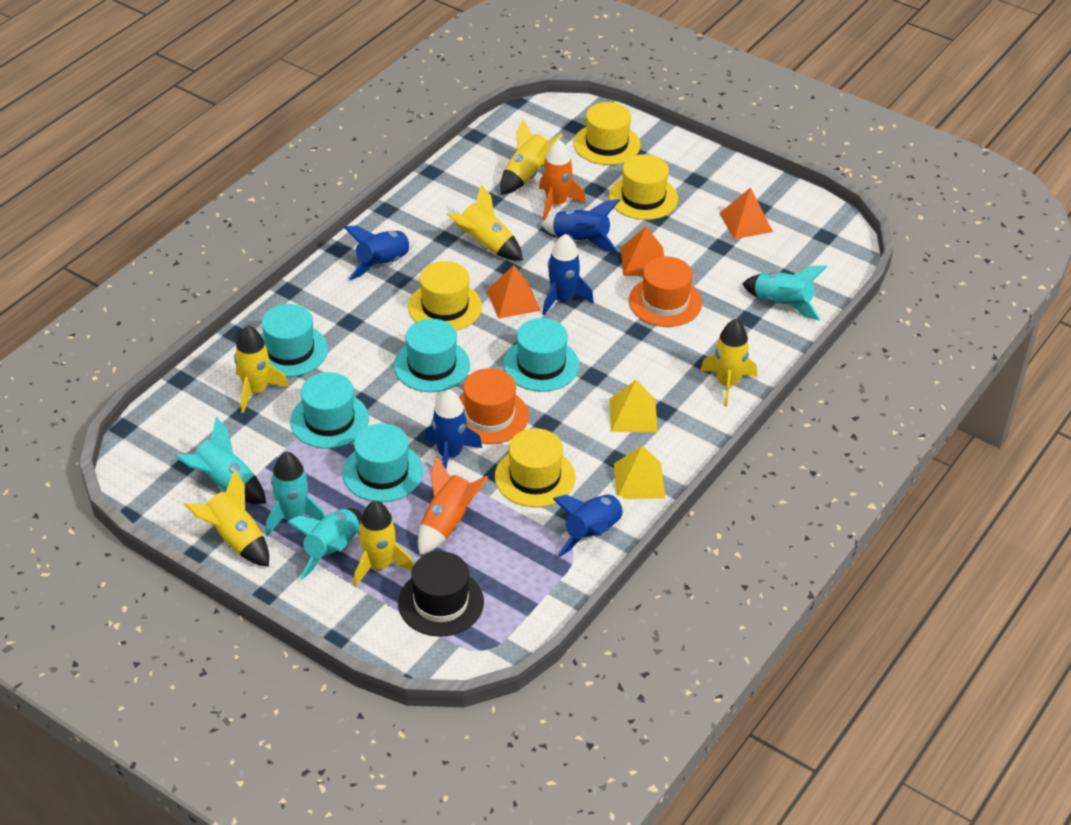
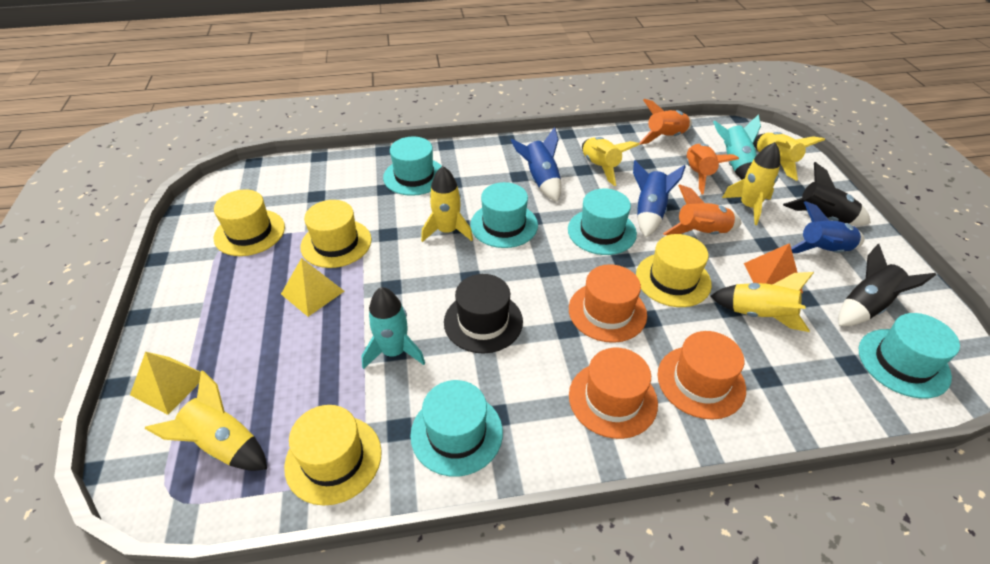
black rocket: 0 -> 2
blue rocket: 5 -> 3
orange hat: 2 -> 3
orange pyramid: 3 -> 1
orange rocket: 2 -> 3
turquoise rocket: 4 -> 2

